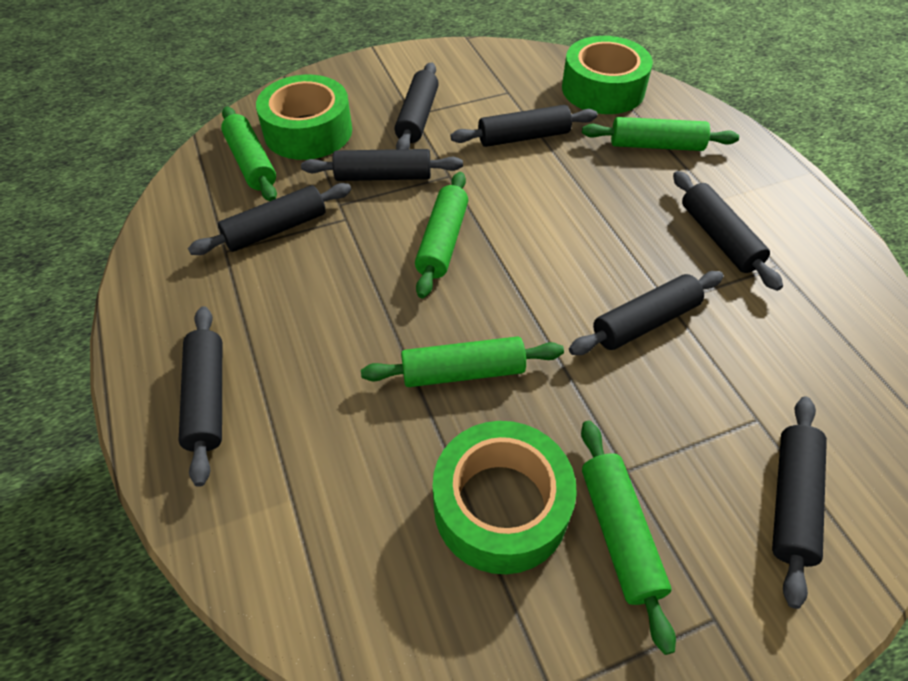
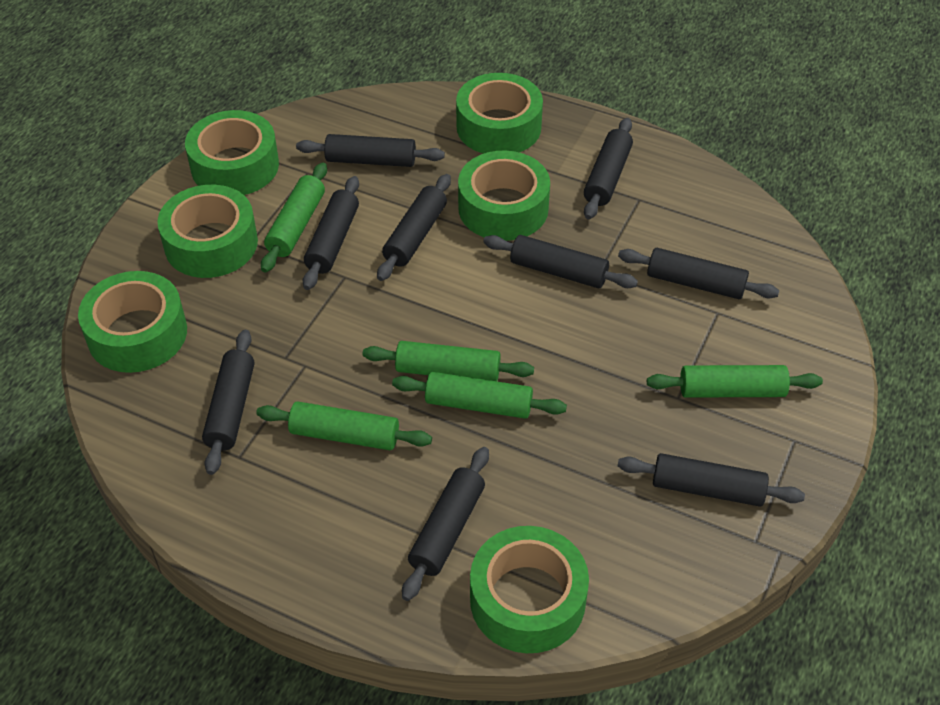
black rolling pin: 8 -> 9
green tape: 3 -> 6

